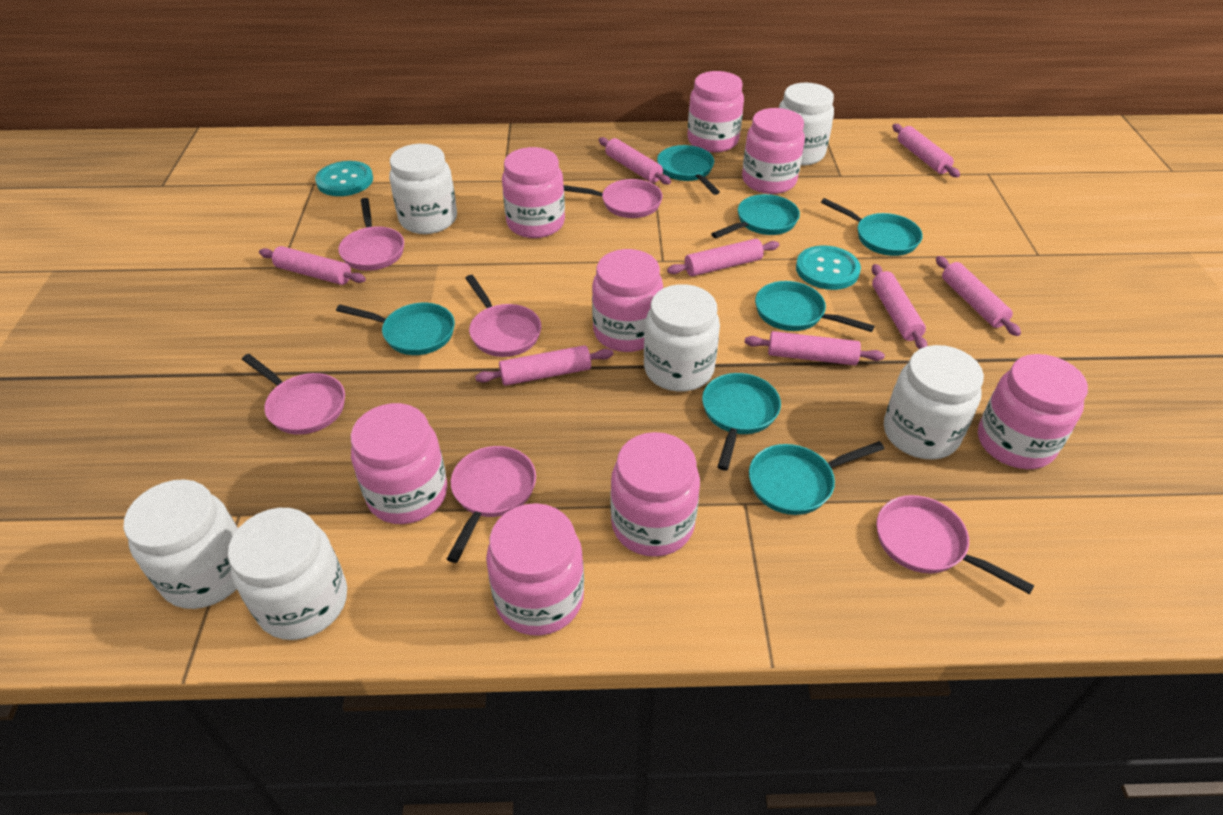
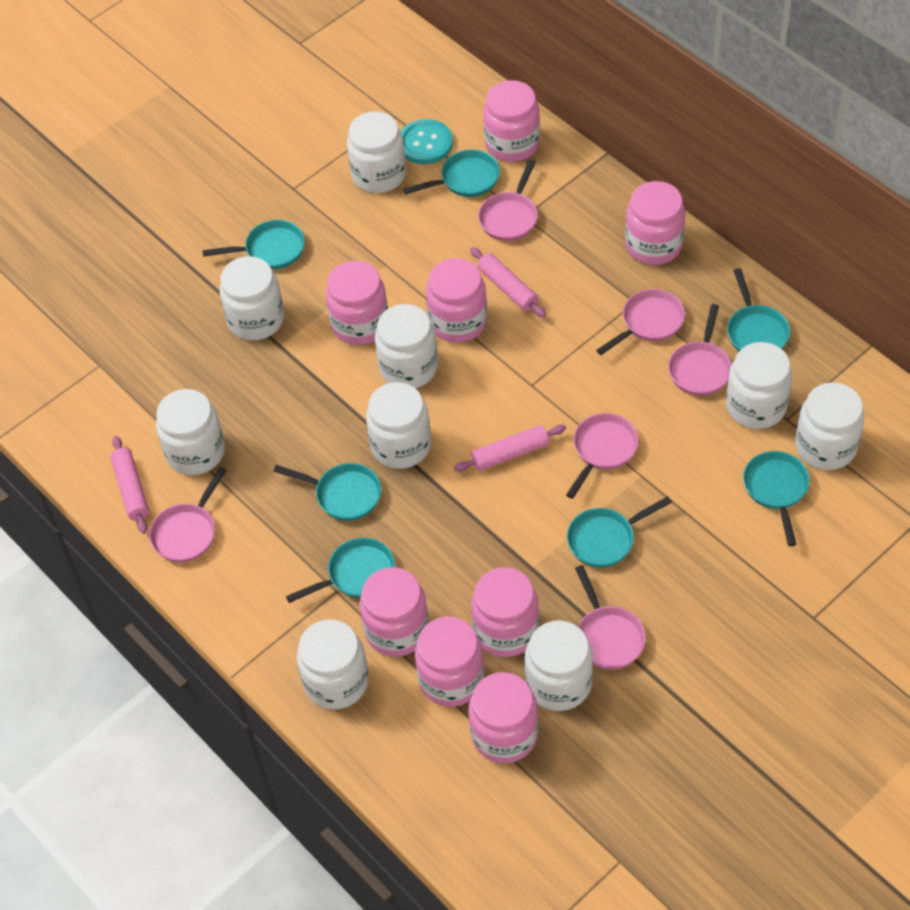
pink rolling pin: 8 -> 3
turquoise button: 2 -> 1
white jar: 6 -> 9

